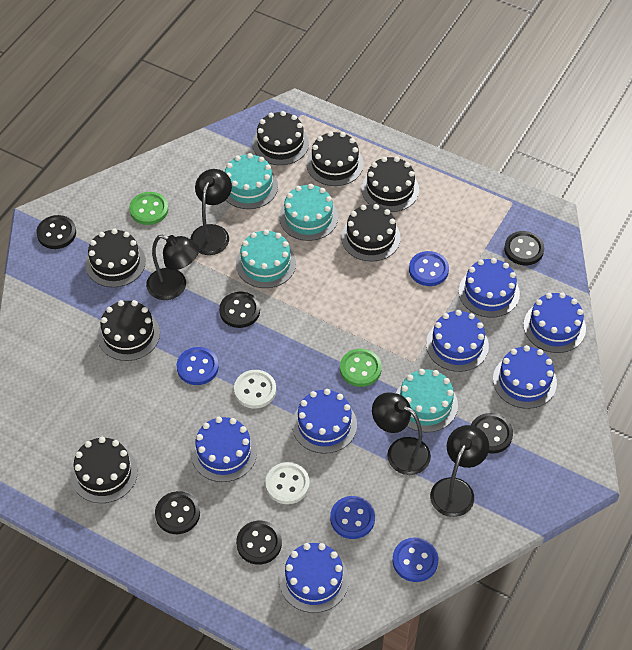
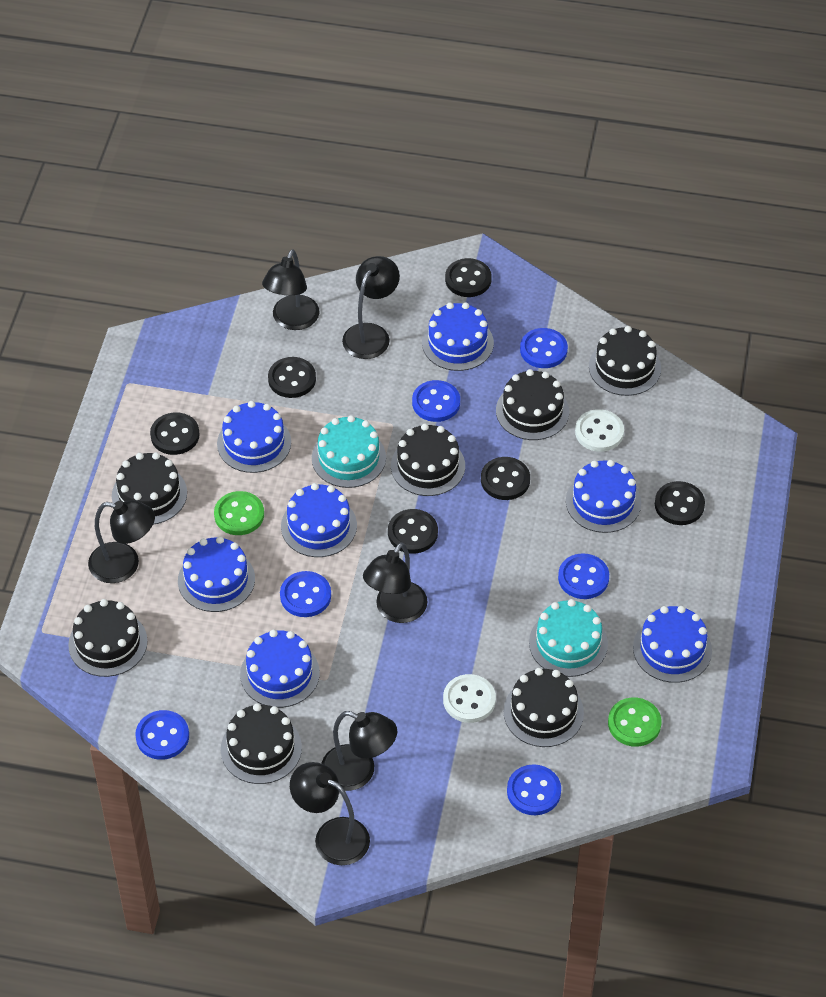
black lamp: 4 -> 6
blue button: 4 -> 6
turquoise cake: 4 -> 2

